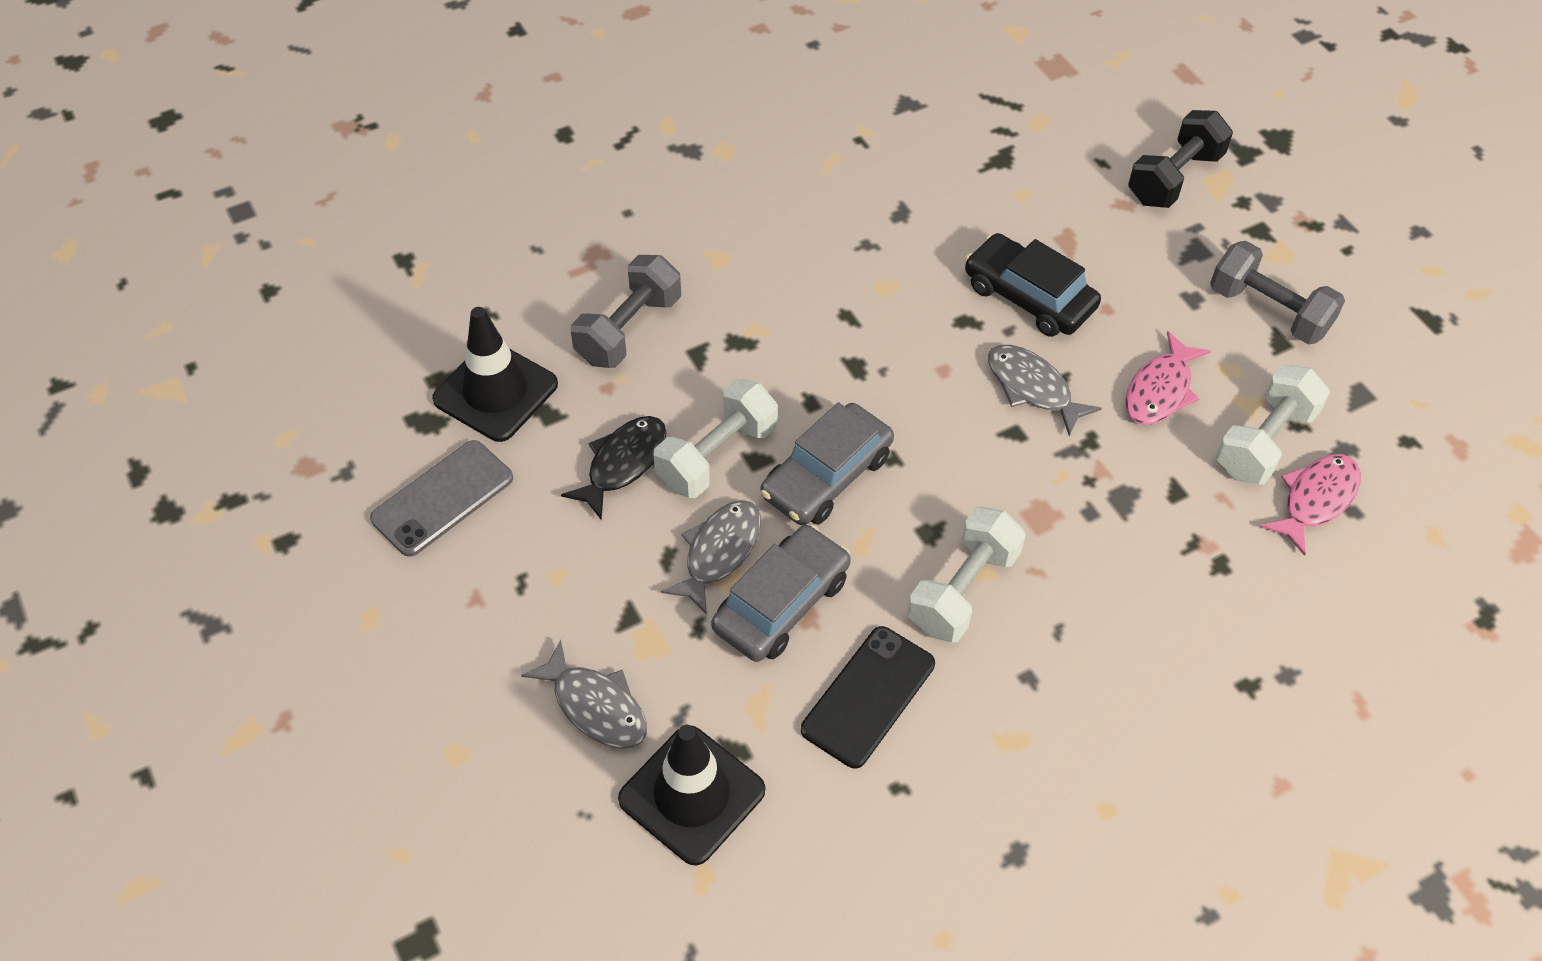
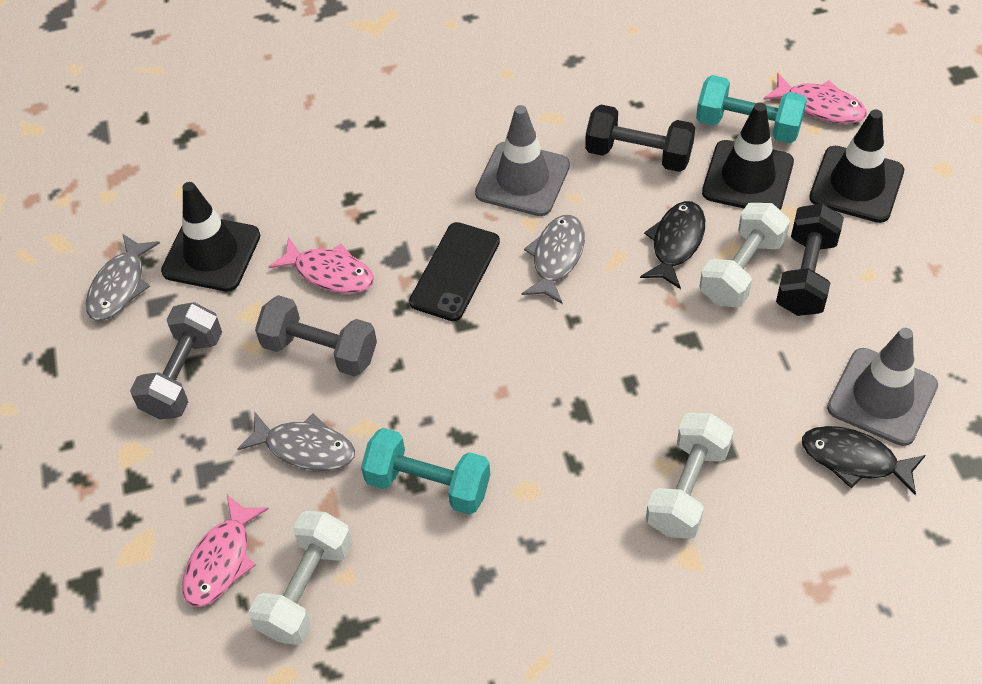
black car: 1 -> 0
black dumbbell: 1 -> 2
black fish: 1 -> 2
black traffic cone: 2 -> 3
grey car: 2 -> 0
grey phone: 1 -> 0
grey traffic cone: 0 -> 2
pink fish: 2 -> 3
turquoise dumbbell: 0 -> 2

